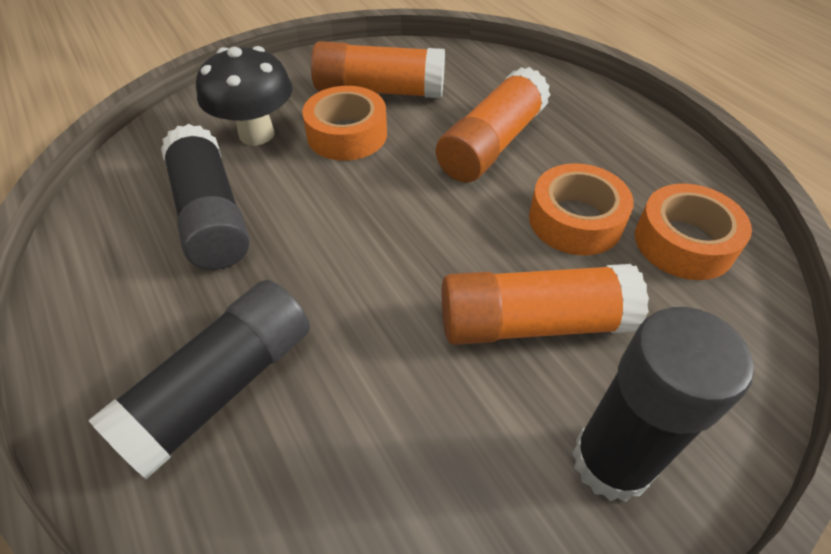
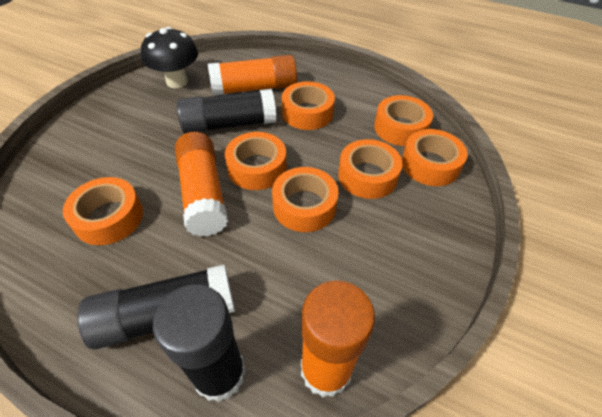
orange tape: 3 -> 7

